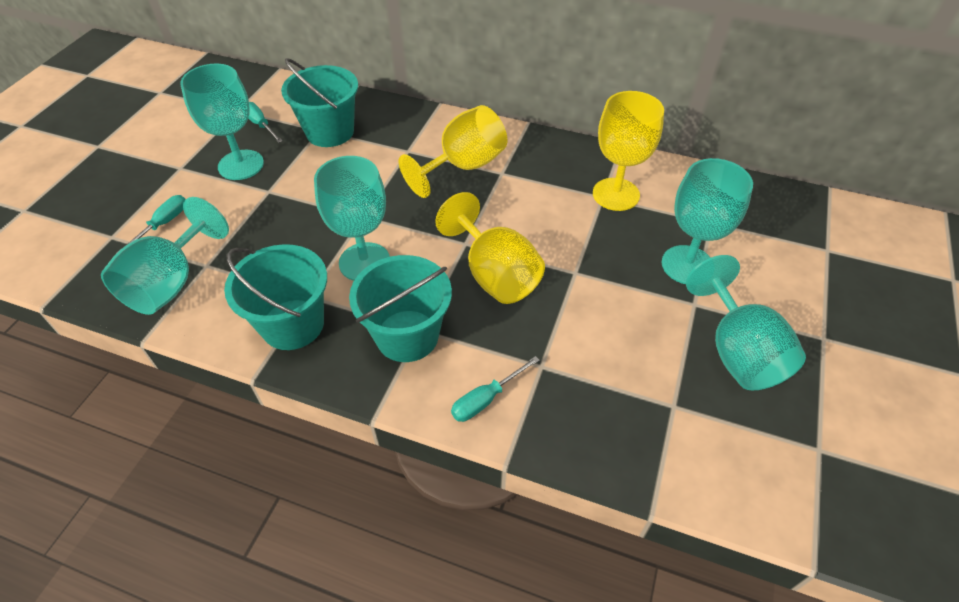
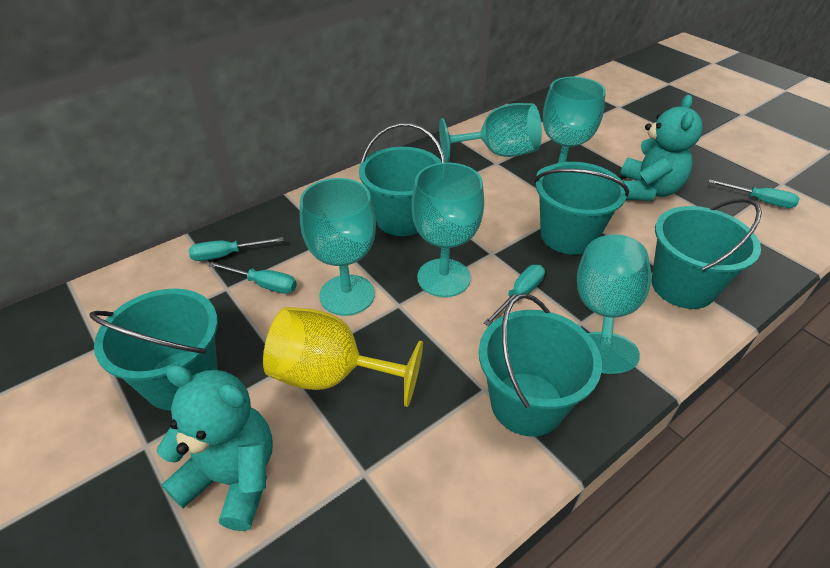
turquoise bucket: 3 -> 5
turquoise screwdriver: 3 -> 4
turquoise teddy bear: 0 -> 2
yellow goblet: 3 -> 1

